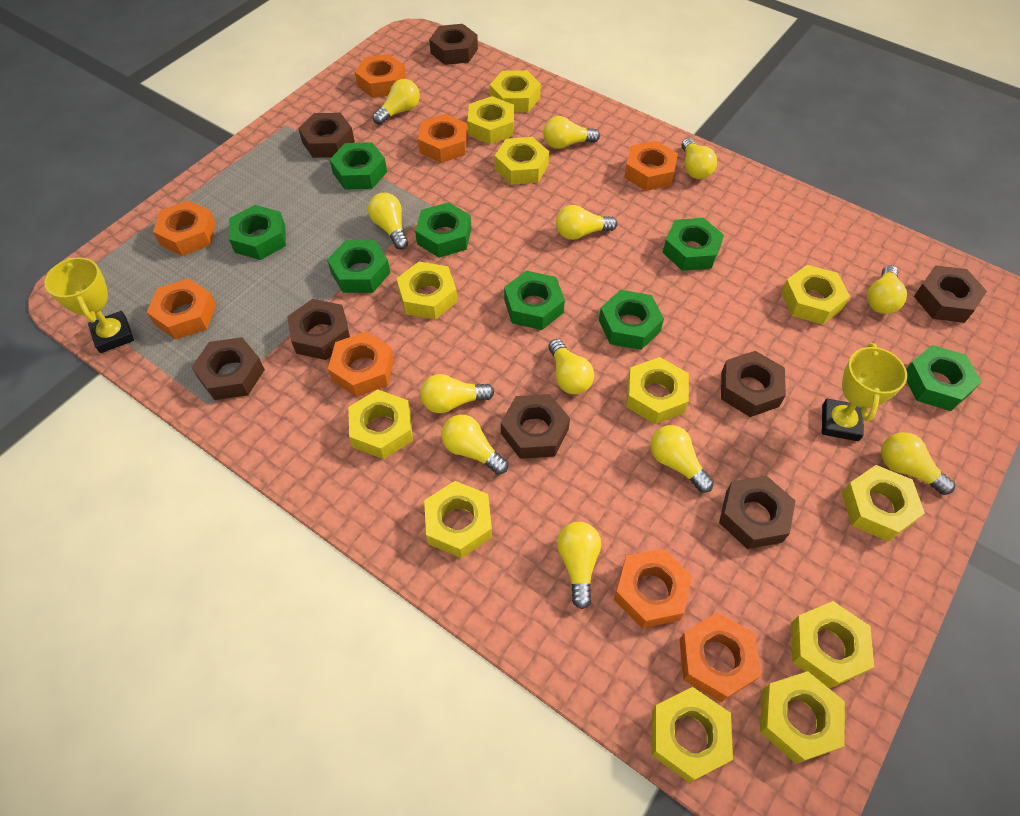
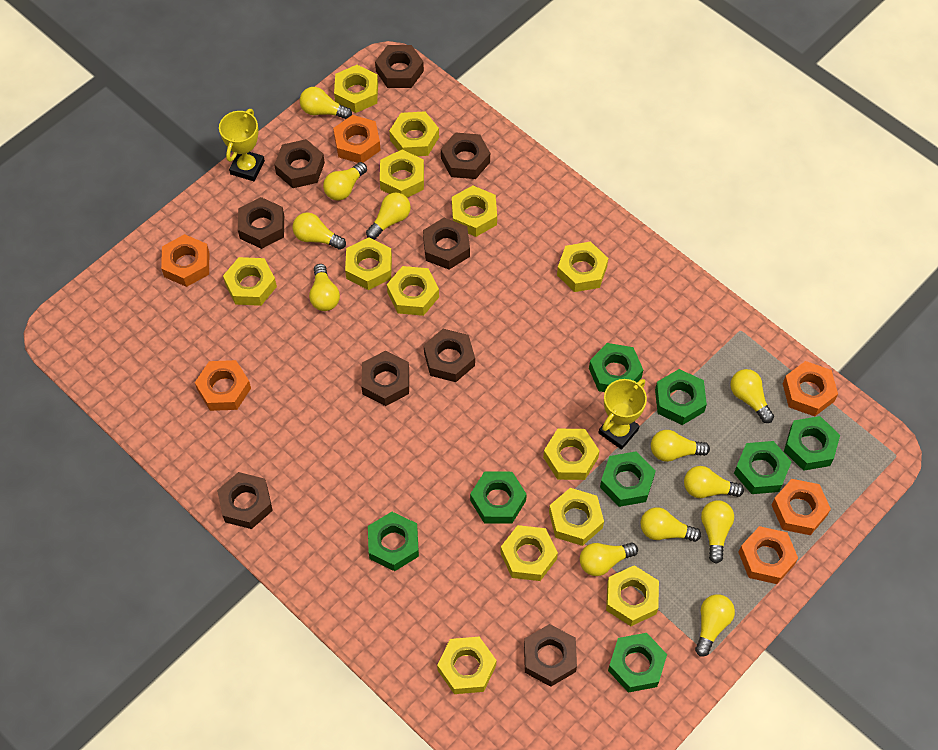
brown nut: 8 -> 9
orange nut: 8 -> 6
yellow nut: 12 -> 13

